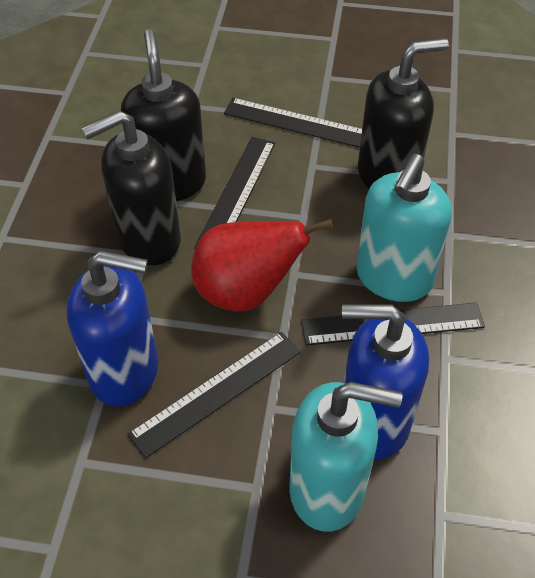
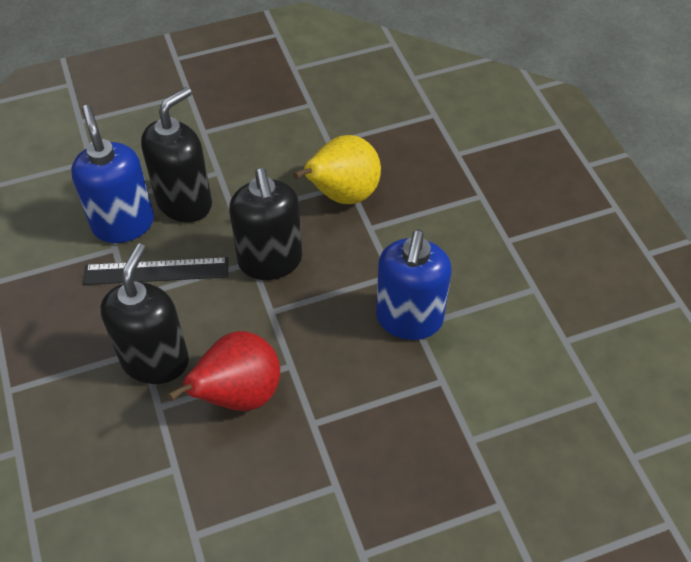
black ruler: 4 -> 1
turquoise soap dispenser: 2 -> 0
yellow pear: 0 -> 1

